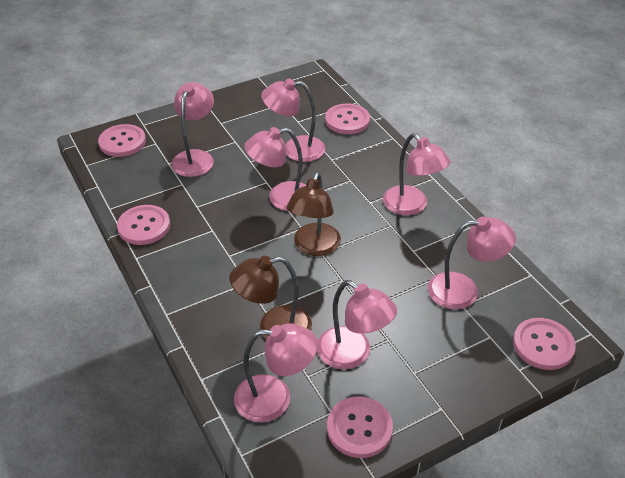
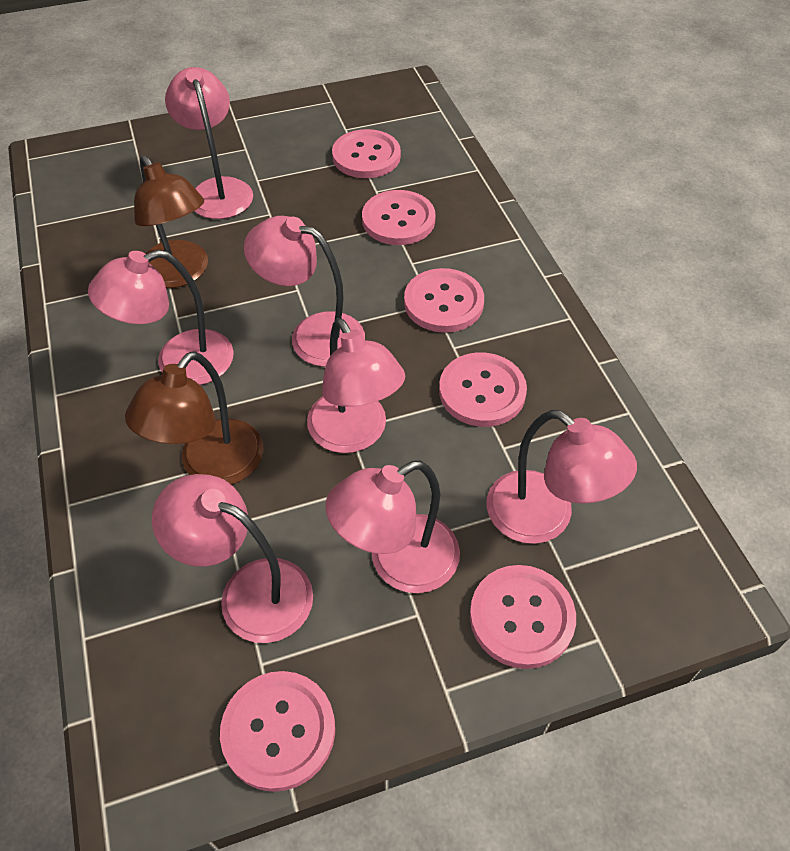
pink button: 5 -> 6

